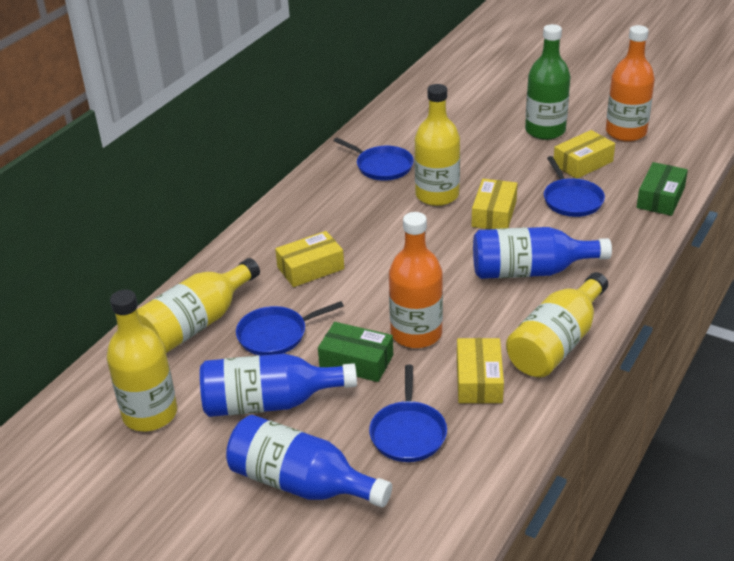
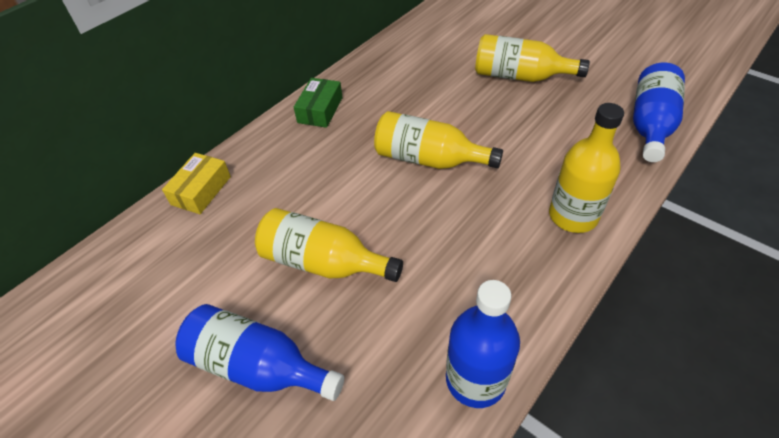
blue pan: 4 -> 0
green bottle: 1 -> 0
green box: 2 -> 1
orange bottle: 2 -> 0
yellow box: 4 -> 1

